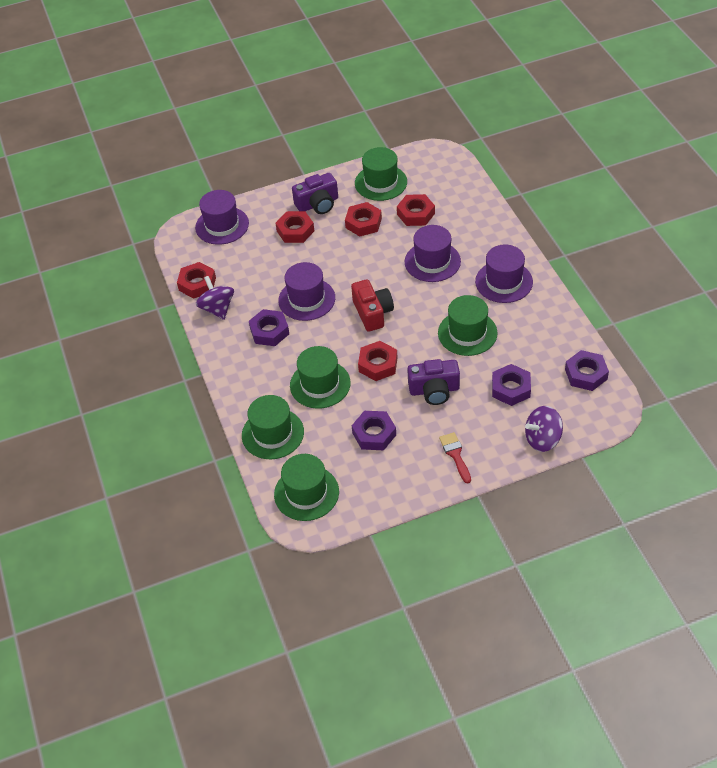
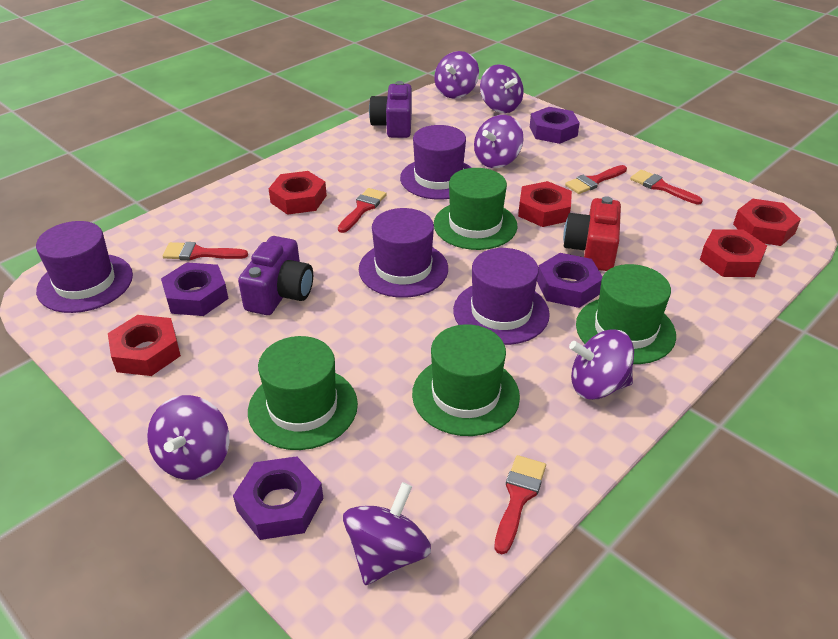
green hat: 5 -> 4
purple spinning top: 2 -> 6
red brush: 1 -> 5

